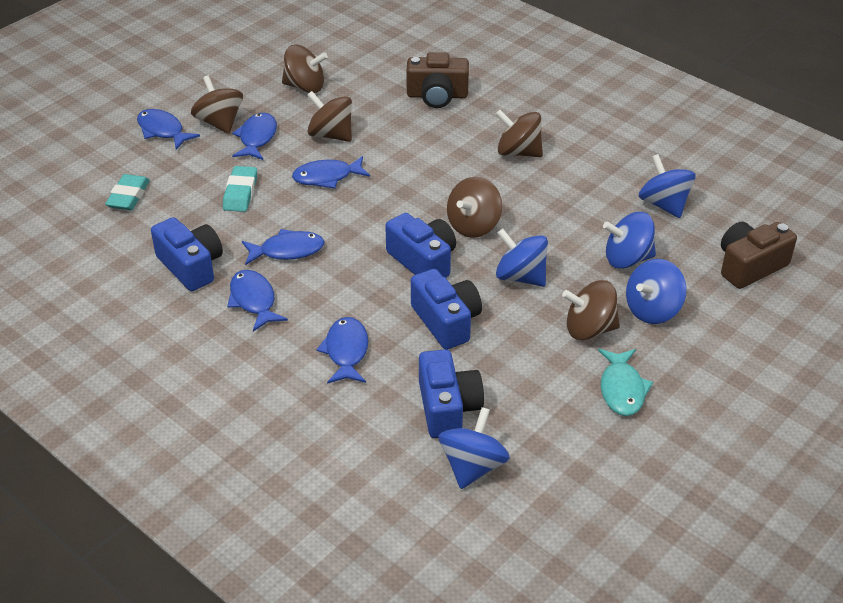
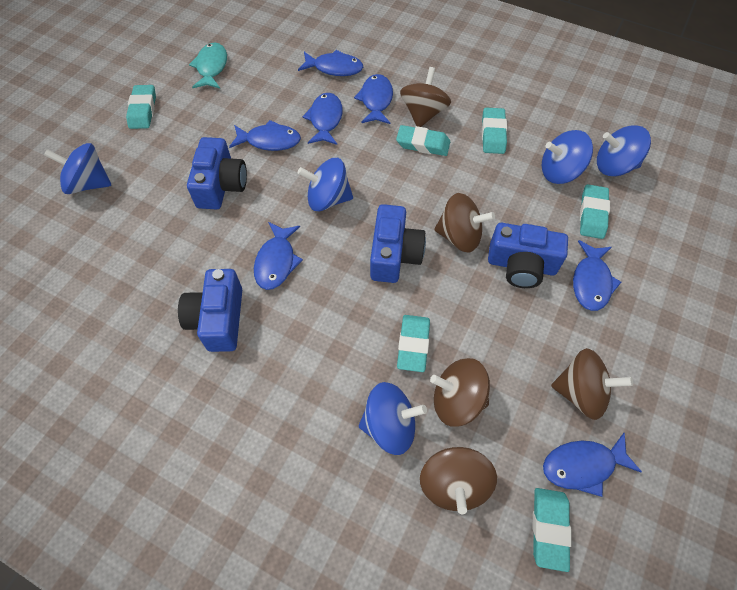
blue fish: 6 -> 7
brown camera: 2 -> 0
brown spinning top: 6 -> 5
turquoise eraser: 2 -> 6

